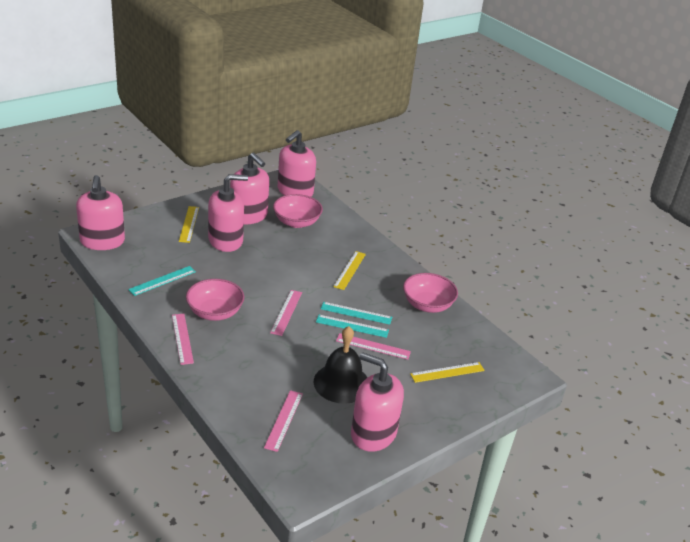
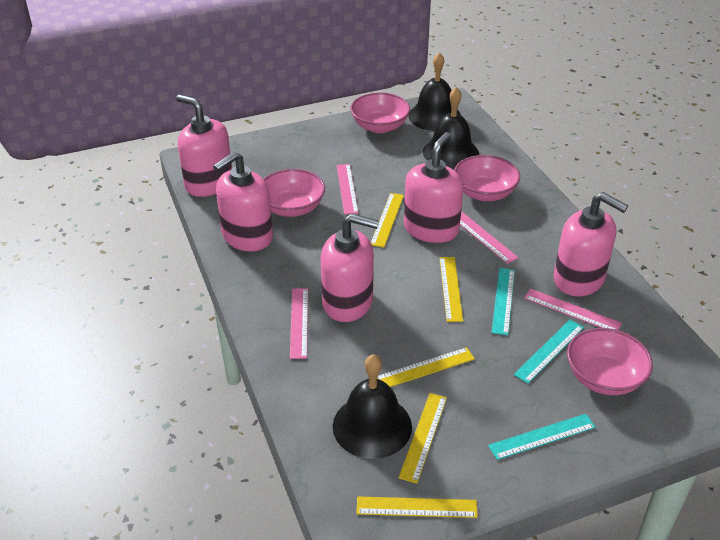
black bell: 1 -> 3
pink bowl: 3 -> 4
yellow ruler: 3 -> 5

